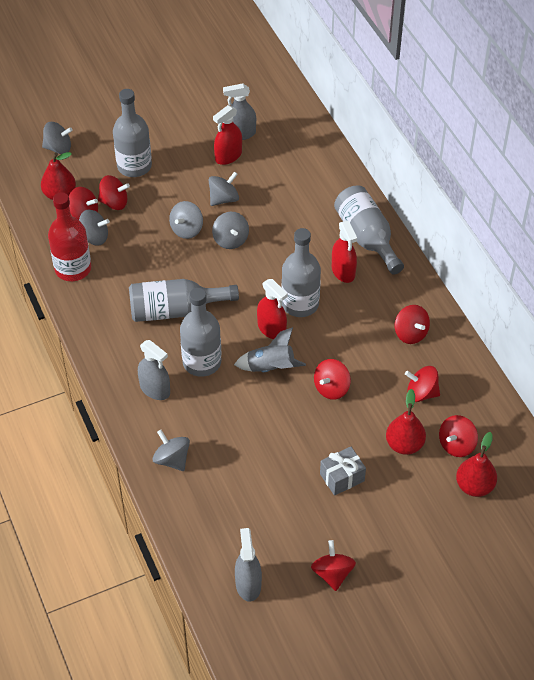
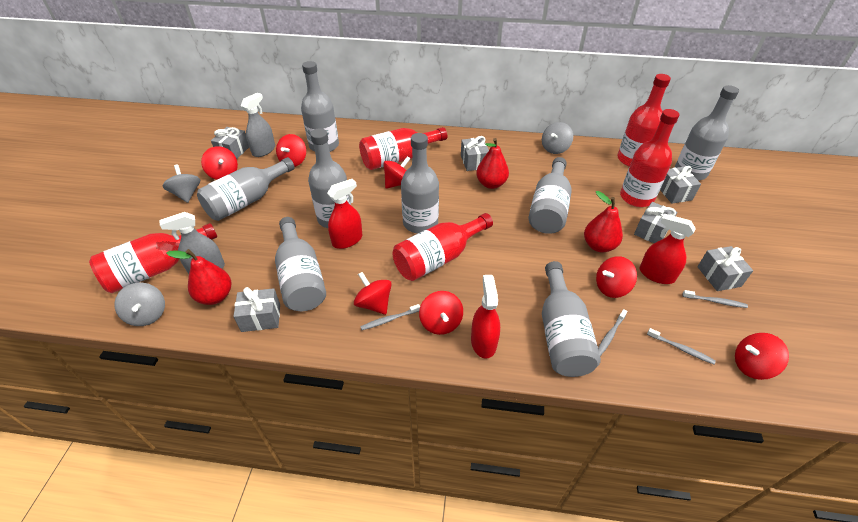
grey bottle: 5 -> 8
grey gift: 1 -> 6
grey rocket: 1 -> 0
grey spinning top: 6 -> 3
grey spray bottle: 3 -> 2
grey toothbrush: 0 -> 4
red bottle: 1 -> 5

